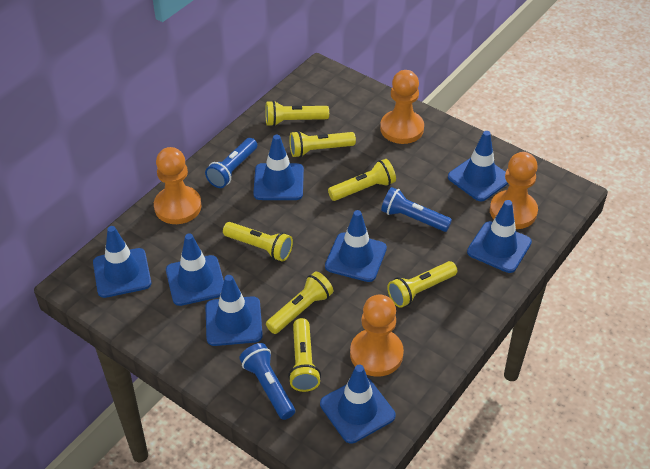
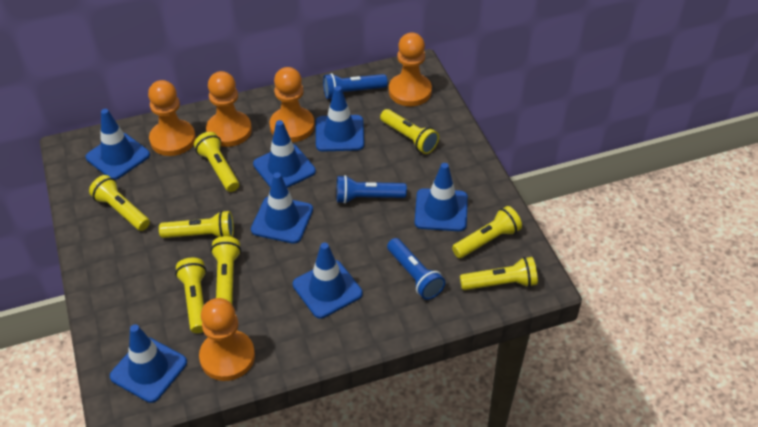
blue traffic cone: 8 -> 7
orange pawn: 4 -> 5
yellow flashlight: 7 -> 8

